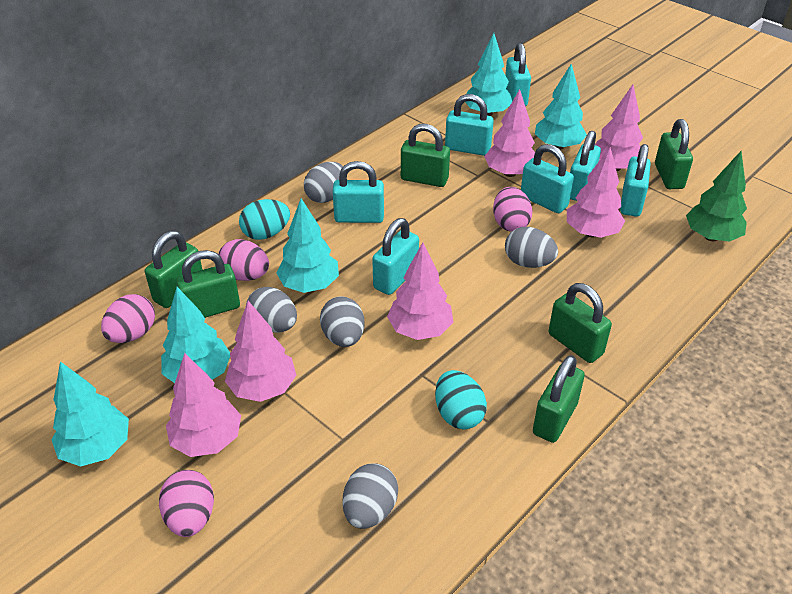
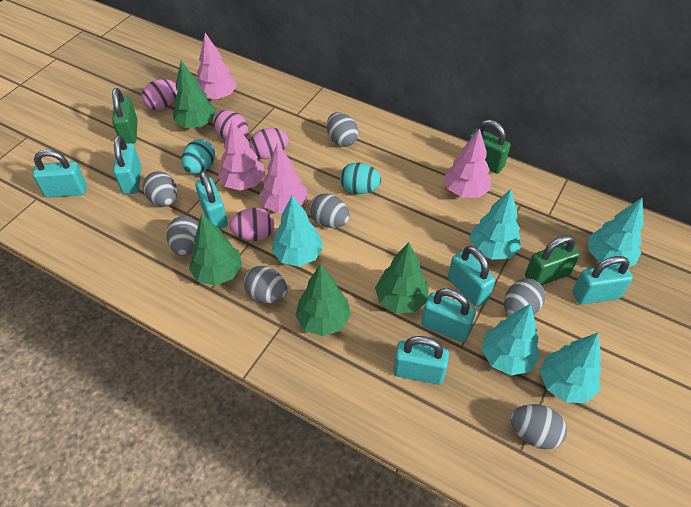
green padlock: 6 -> 3
green tree: 1 -> 4
grey egg: 5 -> 7
pink tree: 6 -> 4

